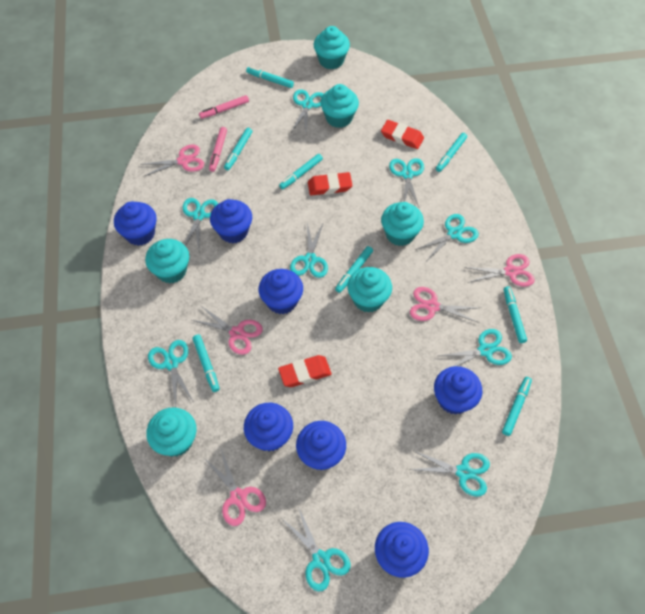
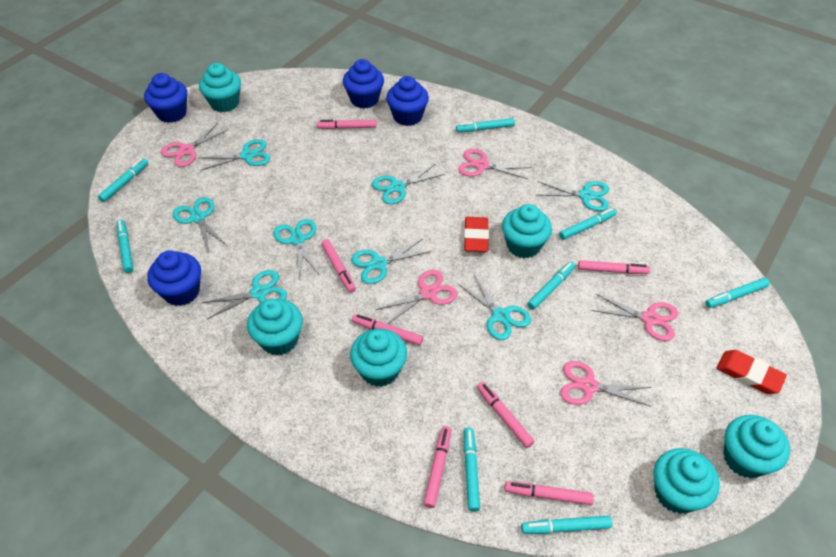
blue cupcake: 7 -> 4
pink marker: 2 -> 7
red eraser: 3 -> 2
turquoise scissors: 9 -> 8

